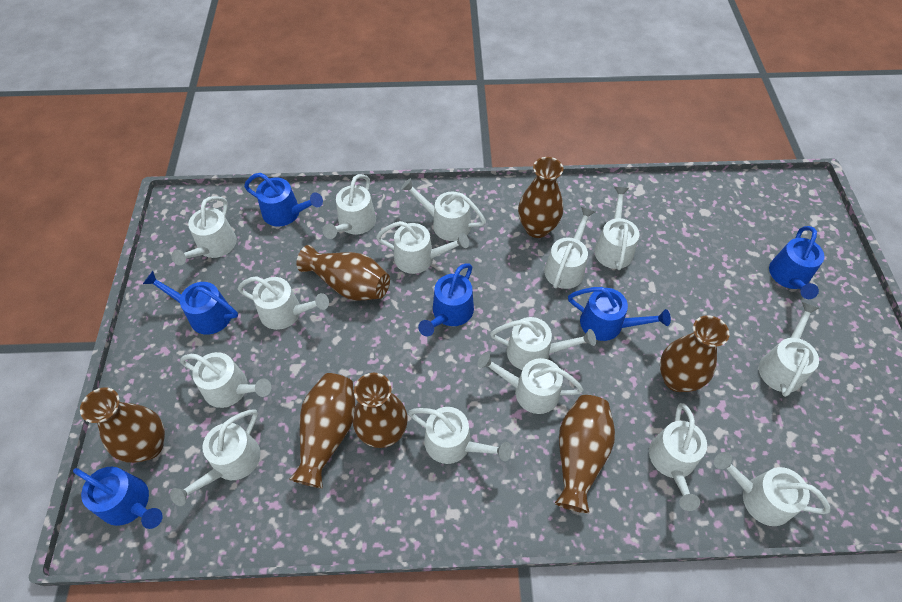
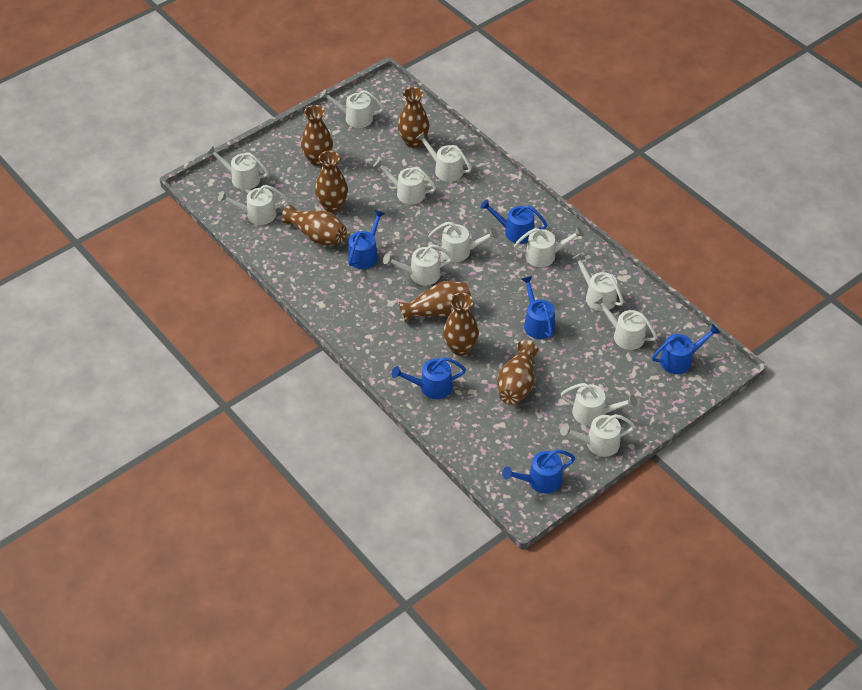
white watering can: 15 -> 12

